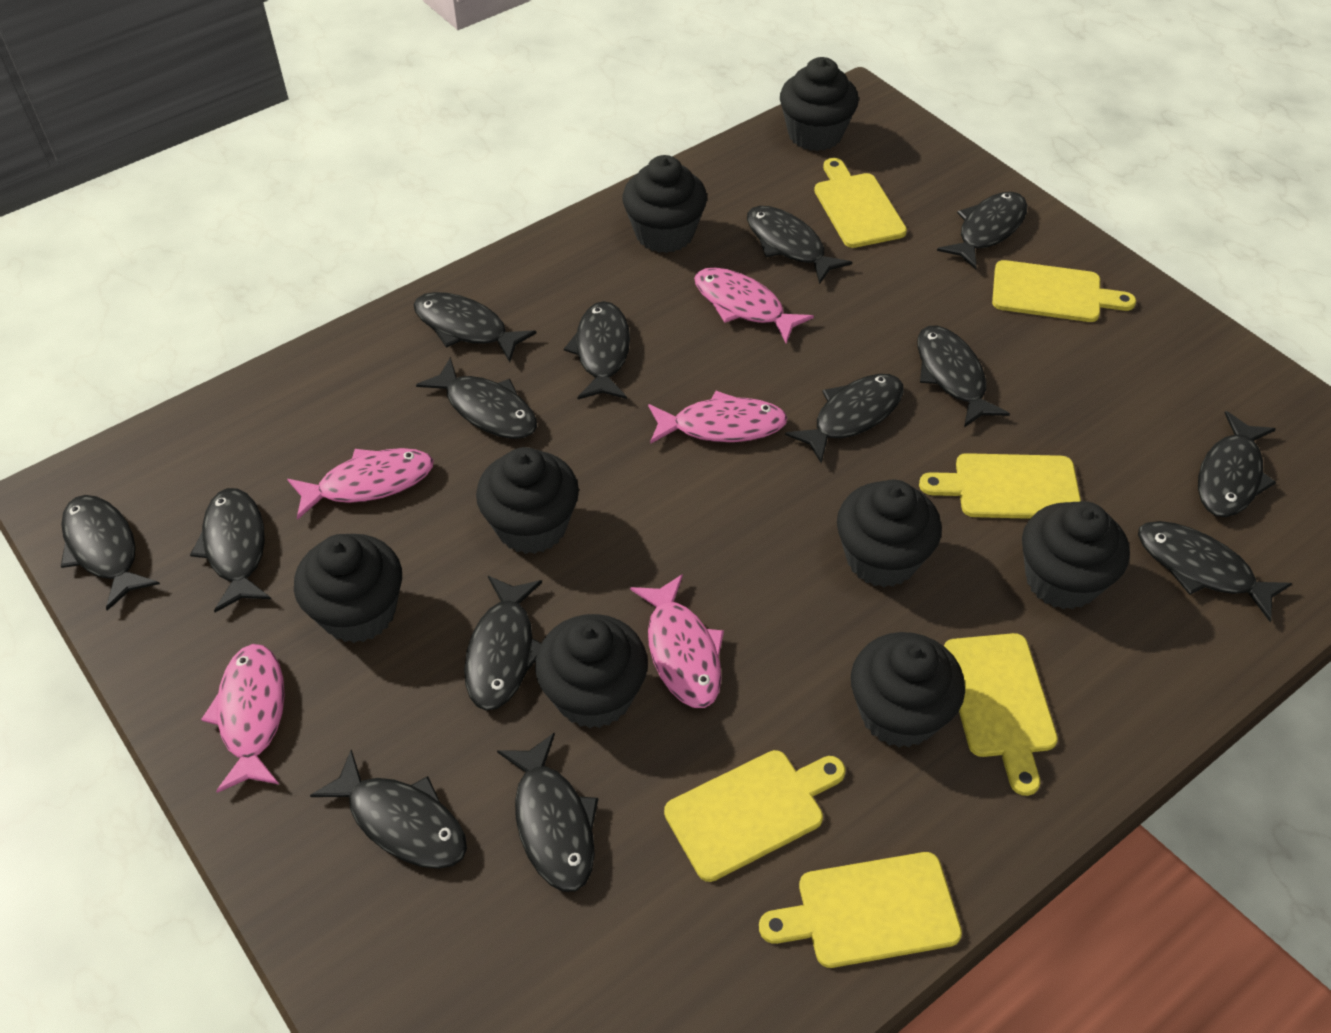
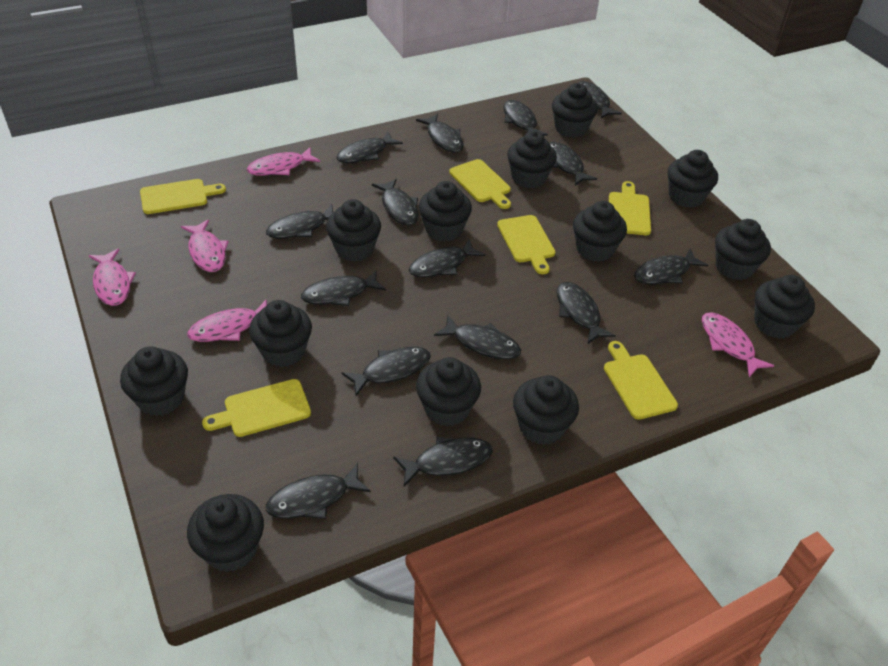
black cupcake: 8 -> 13
black fish: 14 -> 15

